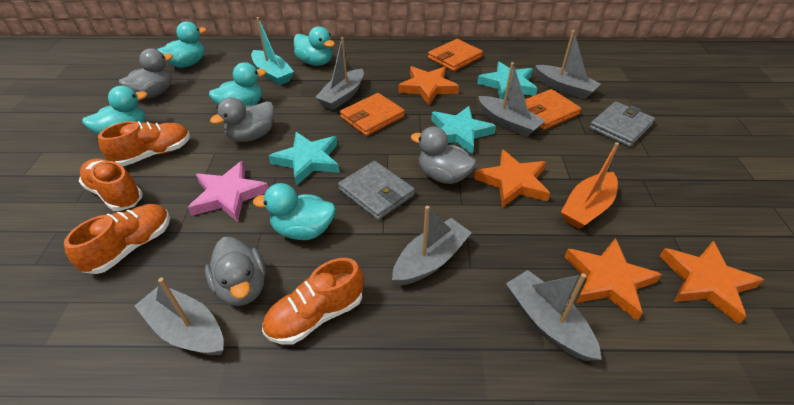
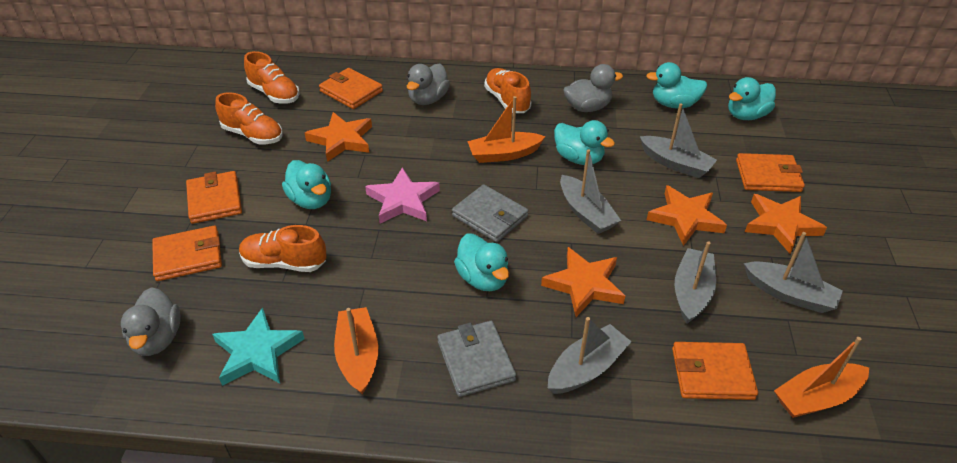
grey boat: 6 -> 5
grey duck: 4 -> 3
orange boat: 1 -> 3
orange wallet: 3 -> 5
turquoise boat: 1 -> 0
turquoise star: 3 -> 1

